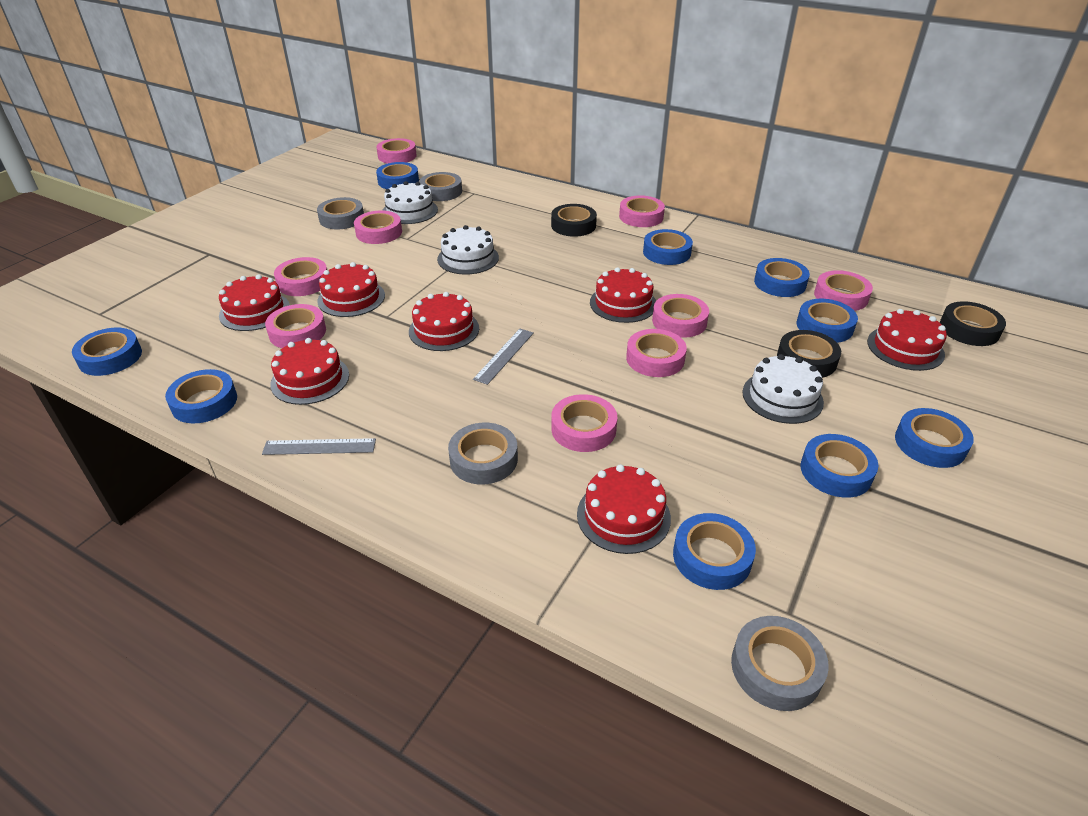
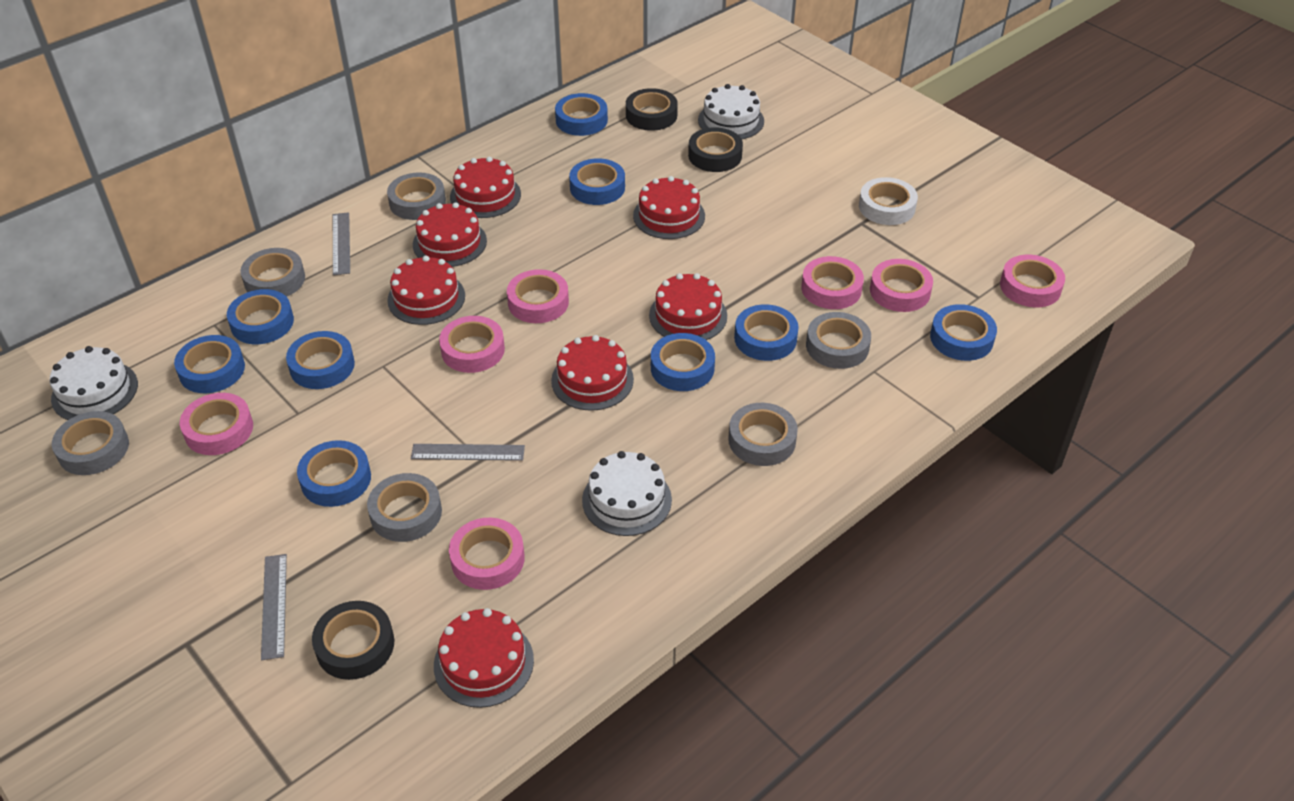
grey ruler: 2 -> 3
grey tape: 4 -> 6
pink tape: 9 -> 7
white tape: 0 -> 1

